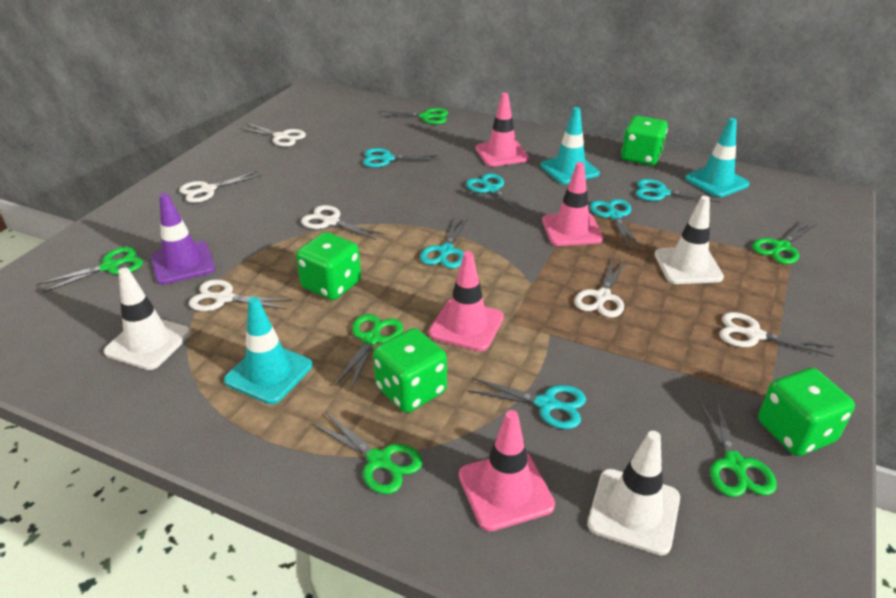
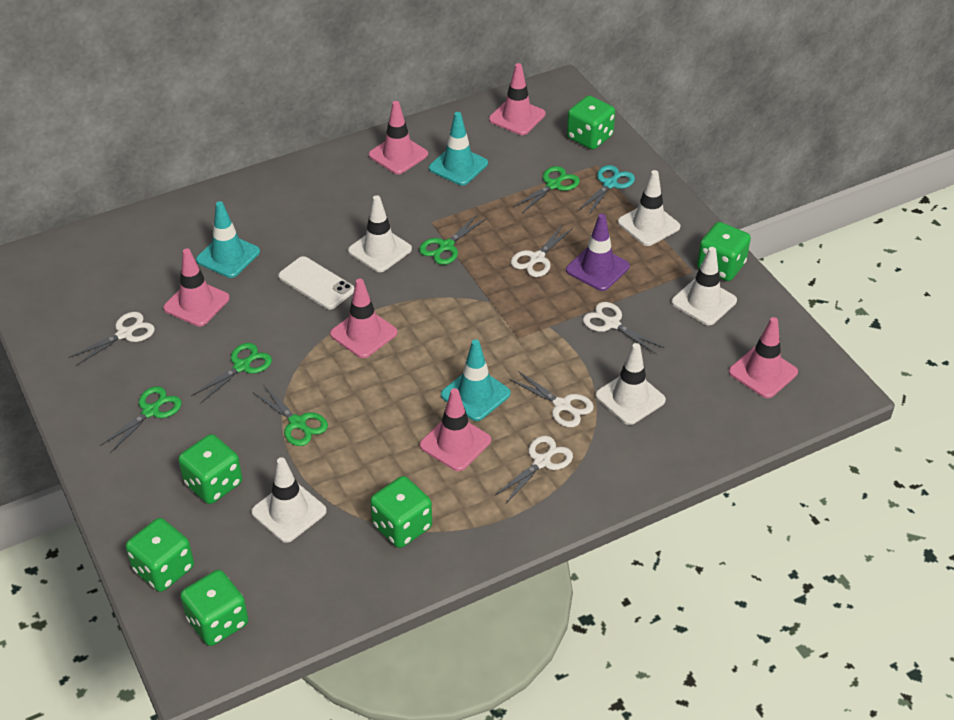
green dice: 4 -> 6
green scissors: 6 -> 5
pink traffic cone: 4 -> 6
turquoise scissors: 6 -> 1
white phone: 0 -> 1
white scissors: 6 -> 5
white traffic cone: 3 -> 5

